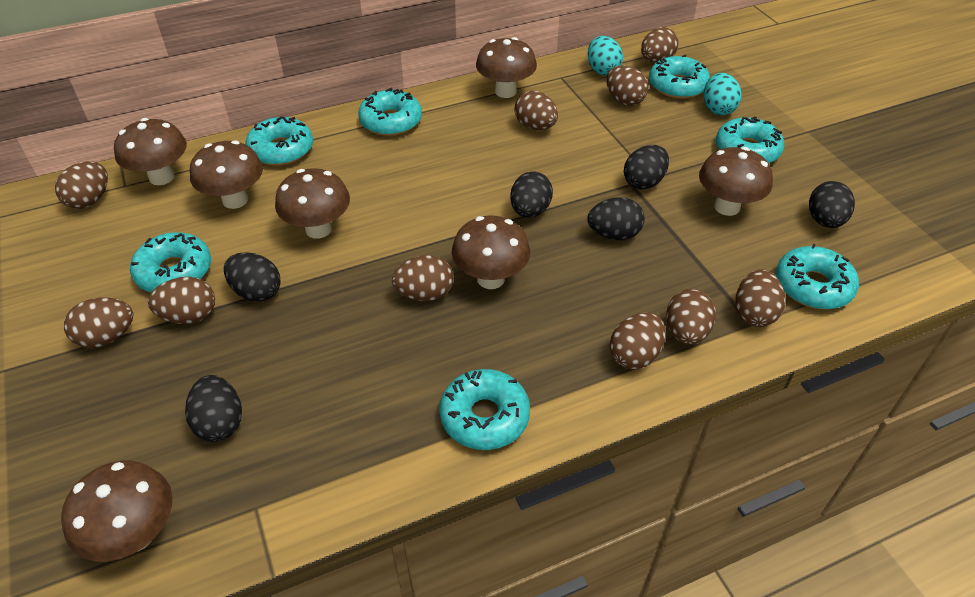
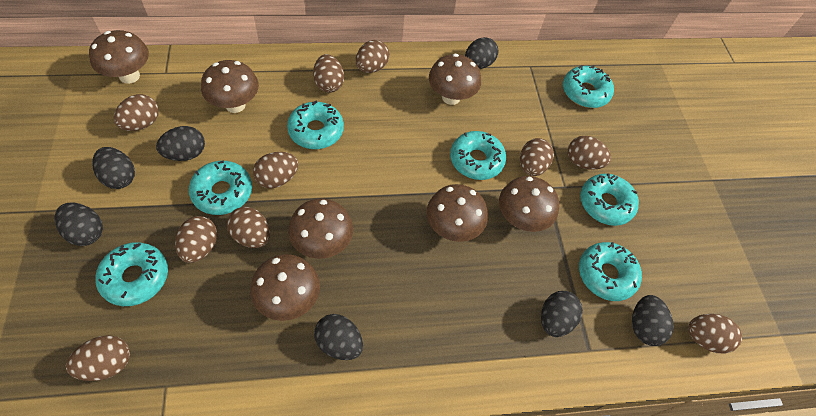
black egg: 6 -> 7
turquoise egg: 2 -> 0

